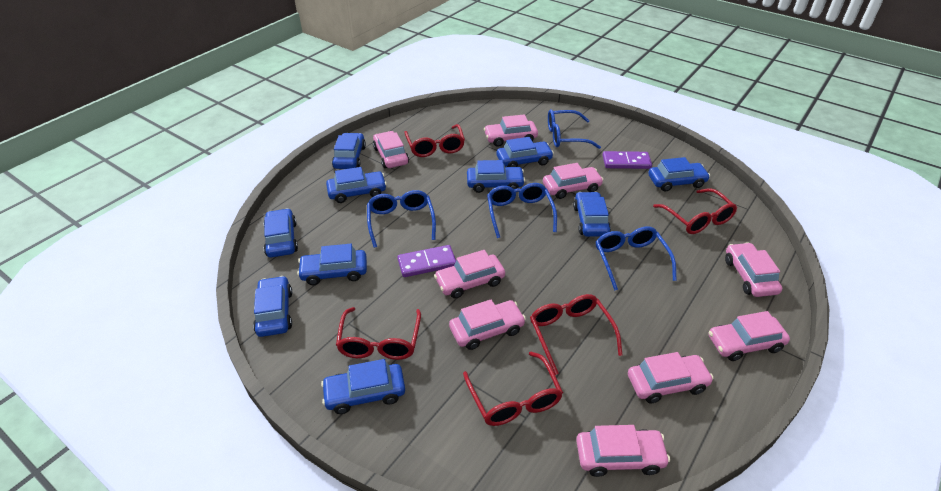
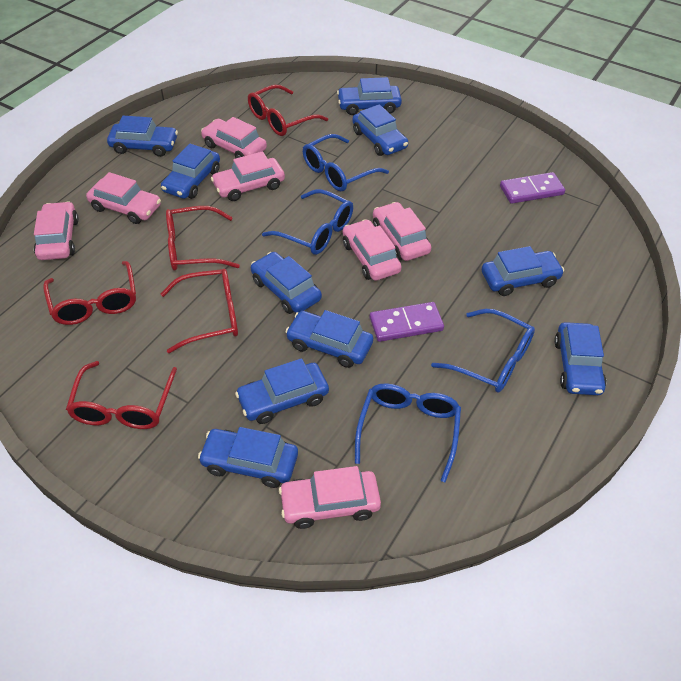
pink car: 9 -> 7

